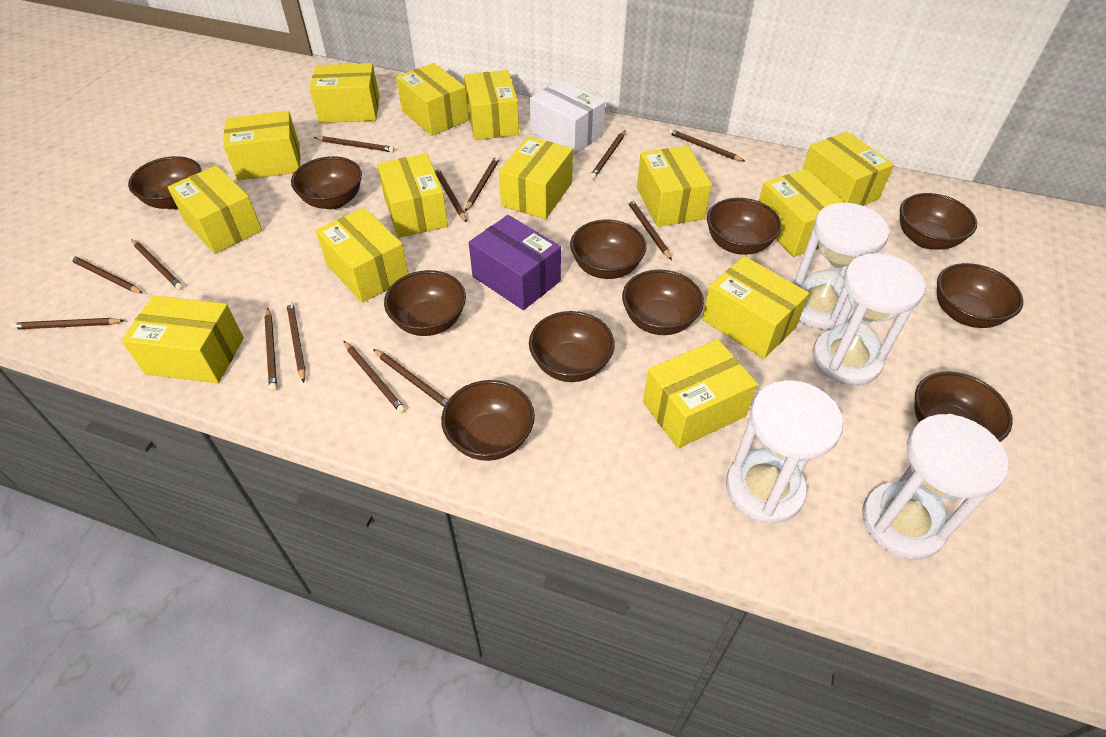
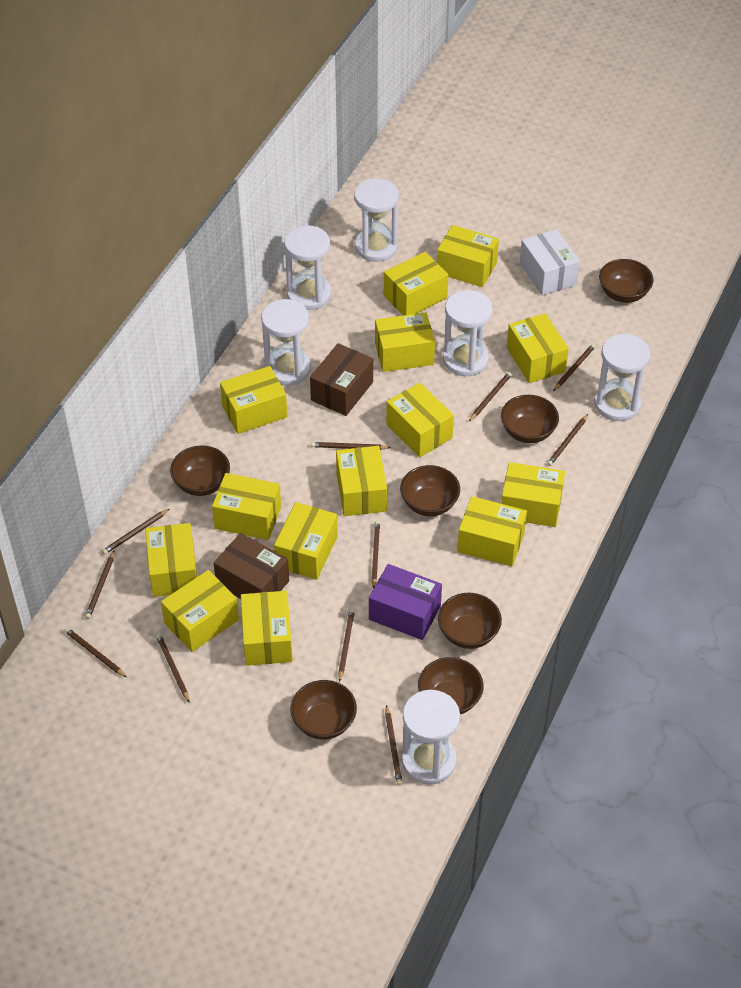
brown bowl: 11 -> 7
brown box: 0 -> 2
brown pencil: 13 -> 11
white hourglass: 4 -> 6

